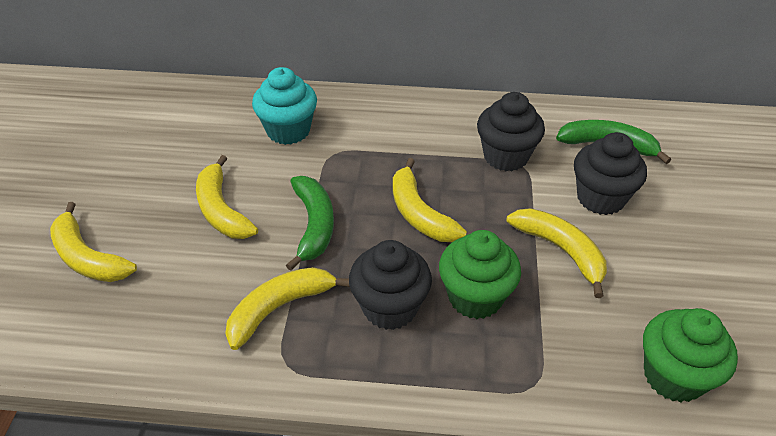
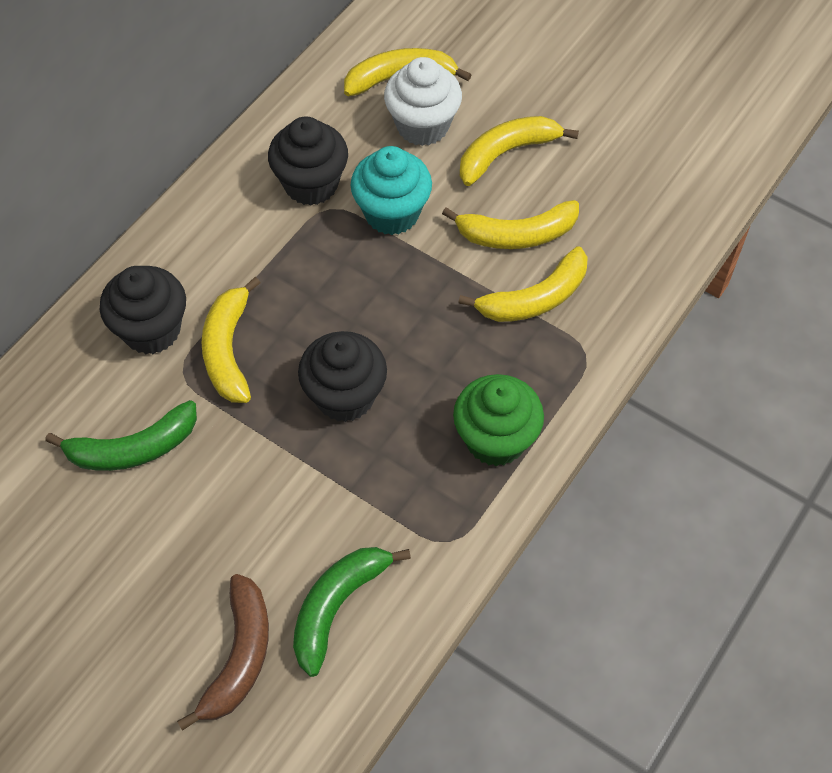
brown banana: 0 -> 1
green cupcake: 2 -> 1
white cupcake: 0 -> 1

